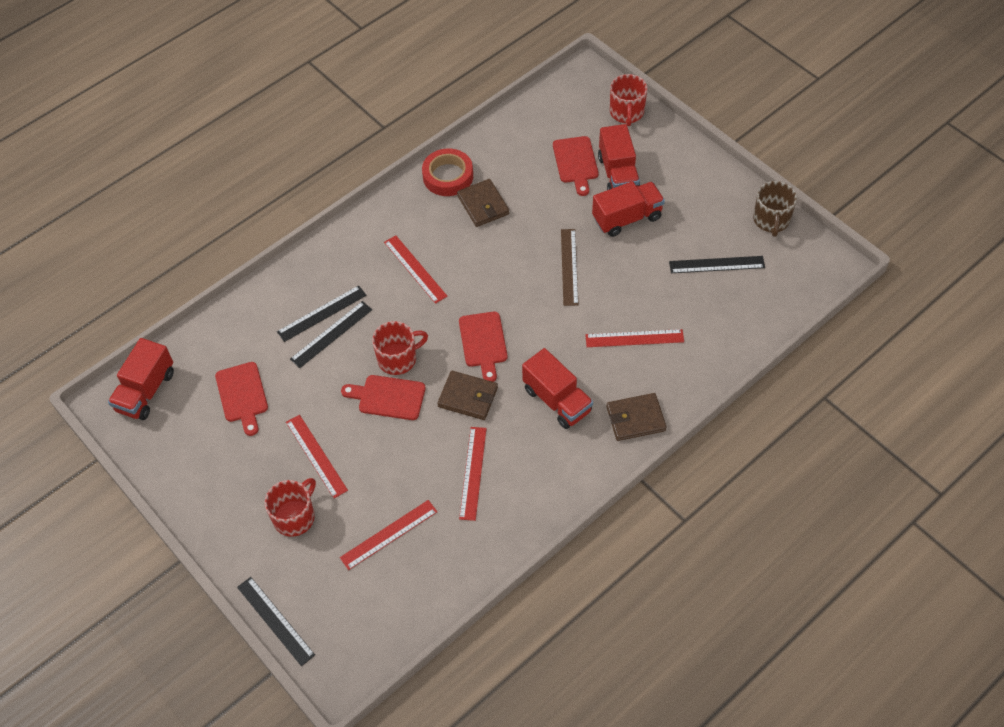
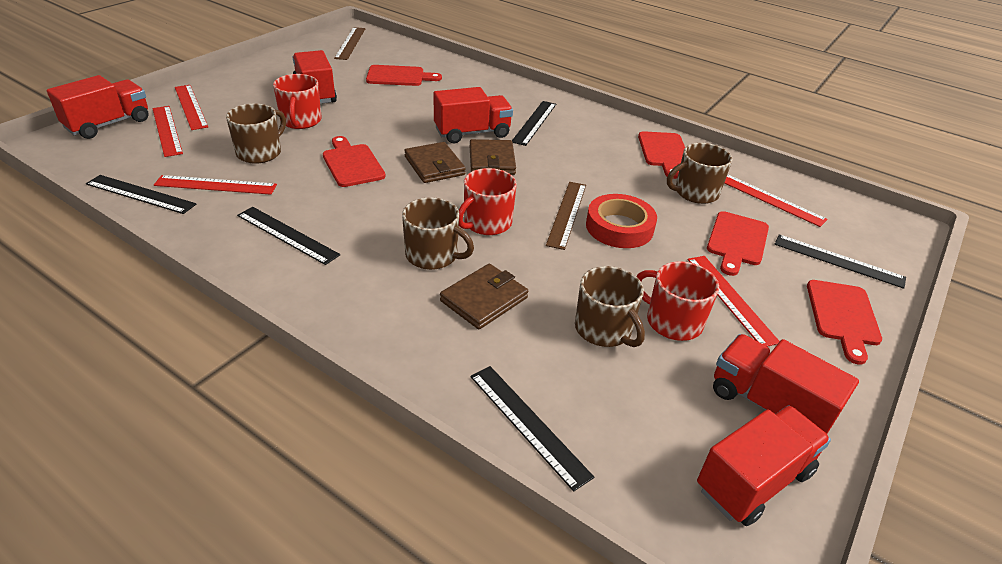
black ruler: 4 -> 5
brown mug: 1 -> 4
brown ruler: 1 -> 2
red cutting board: 4 -> 5
red truck: 4 -> 5

